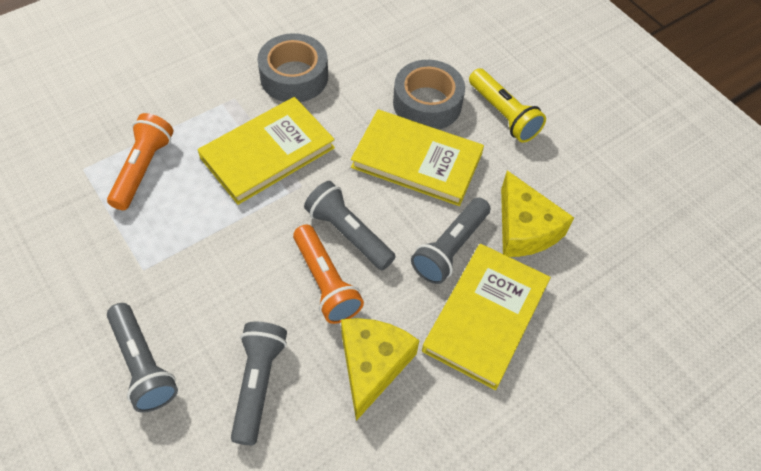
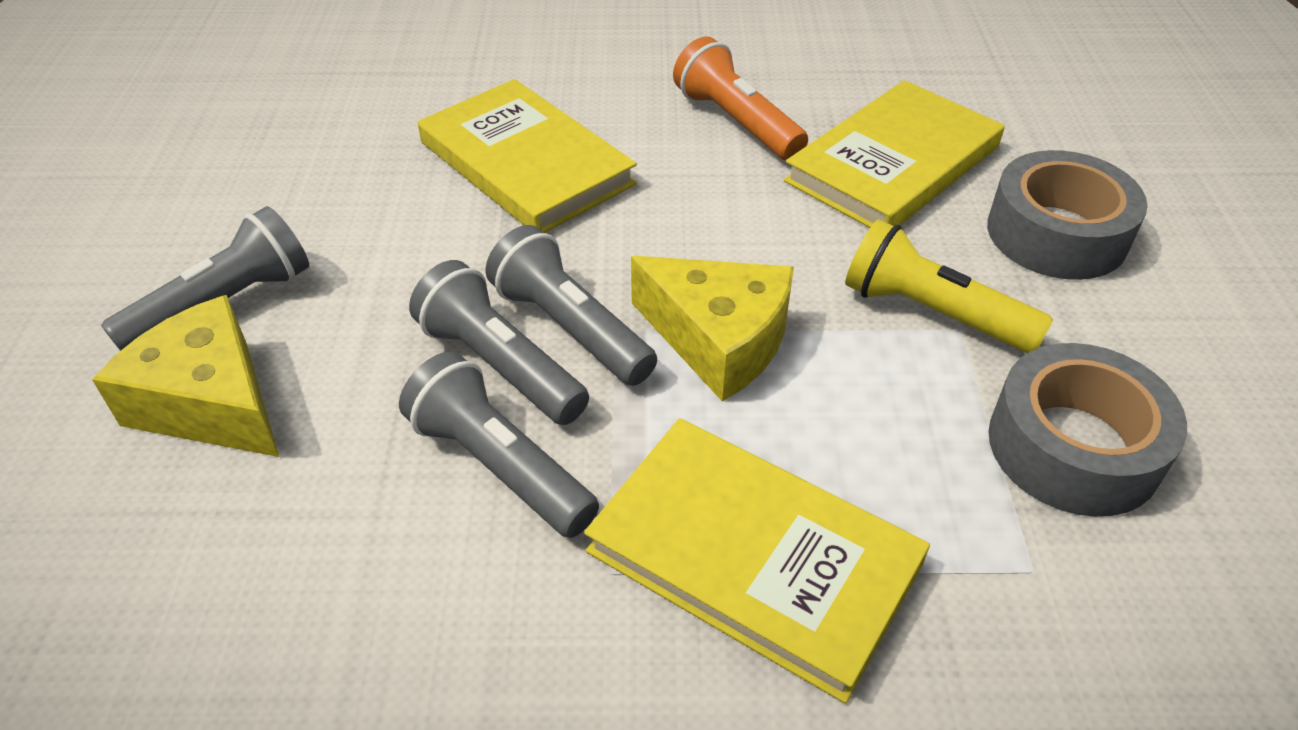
orange flashlight: 2 -> 1

